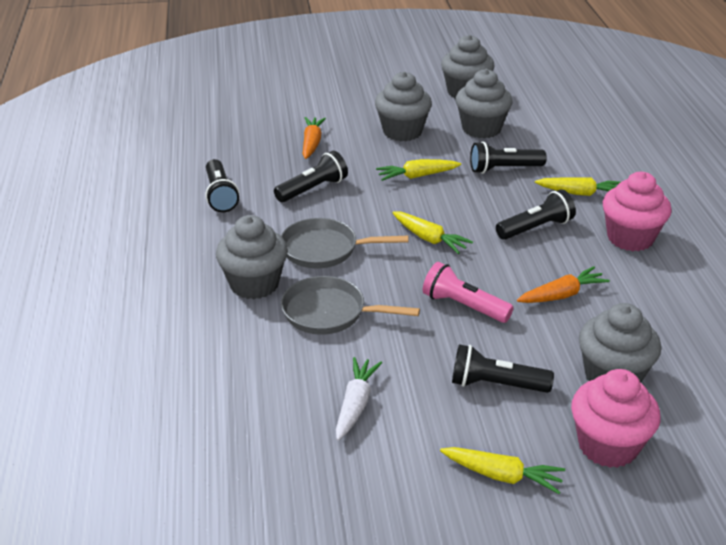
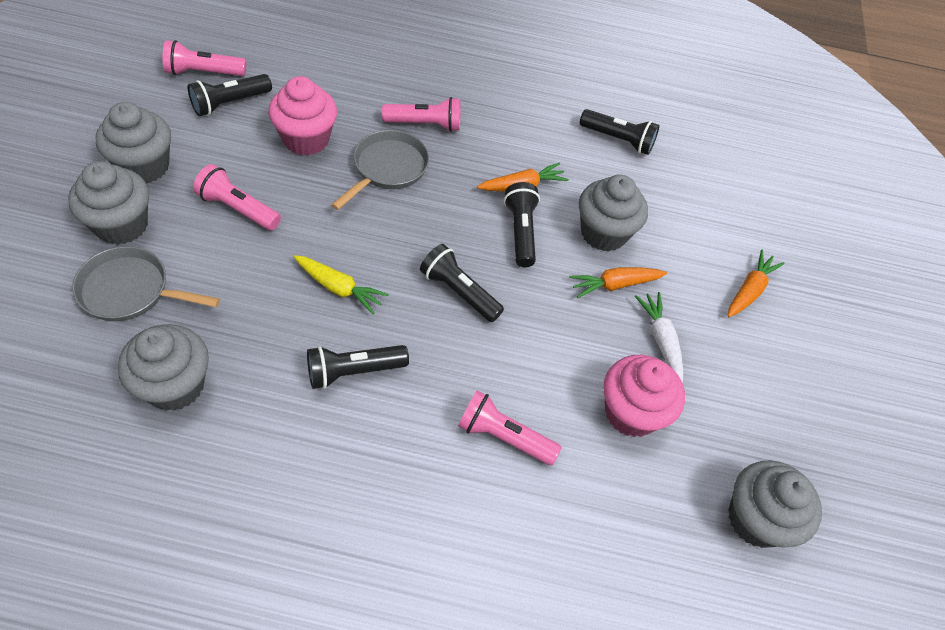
orange carrot: 2 -> 3
pink flashlight: 1 -> 4
yellow carrot: 4 -> 1

